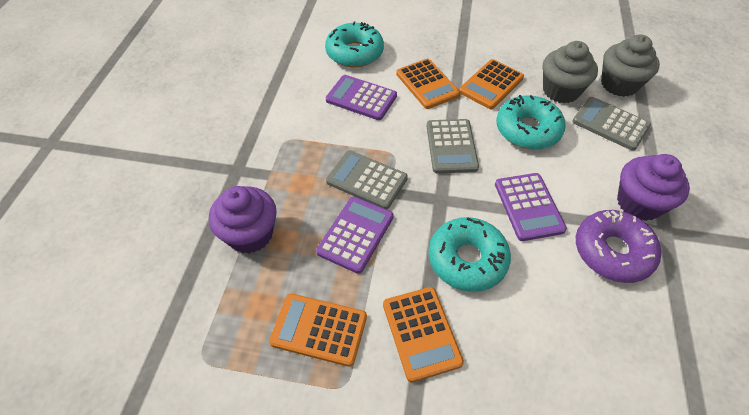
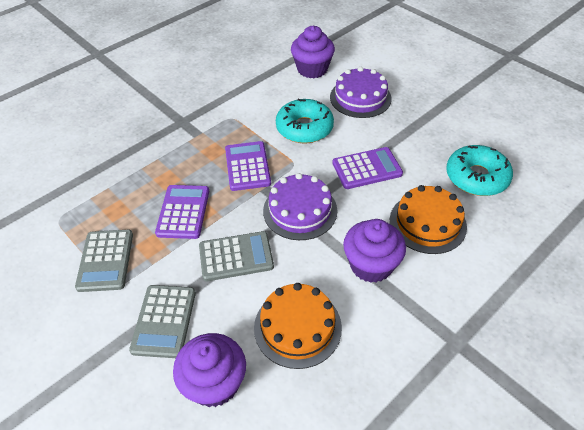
grey cupcake: 2 -> 0
orange cake: 0 -> 2
orange calculator: 4 -> 0
purple cake: 0 -> 2
purple cupcake: 2 -> 3
purple donut: 1 -> 0
turquoise donut: 3 -> 2

